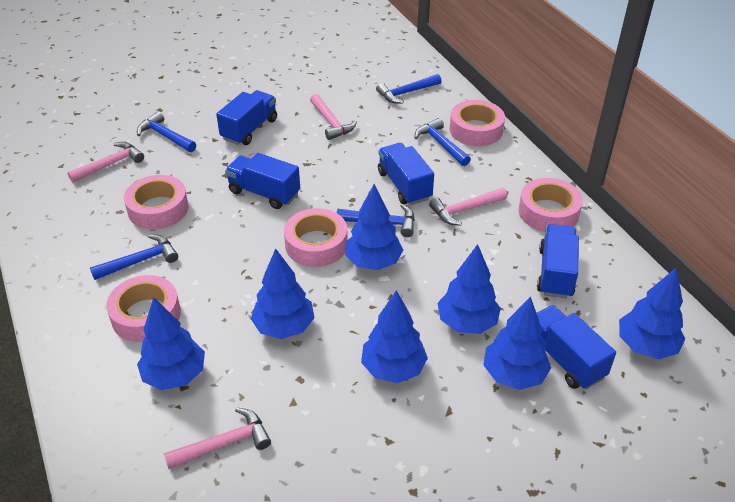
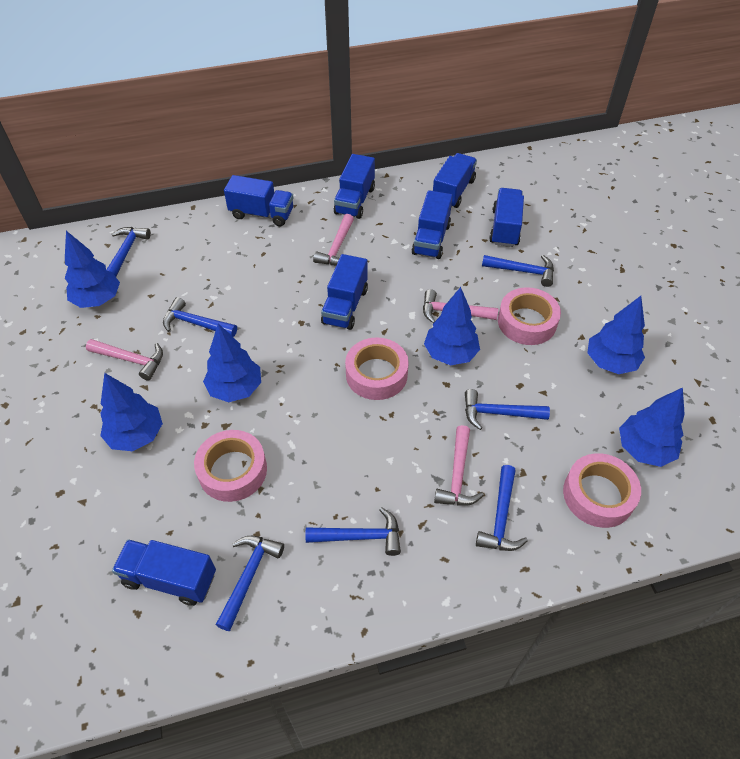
blue hammer: 5 -> 7
blue tree: 7 -> 6
blue truck: 5 -> 7
pink tape: 5 -> 4

